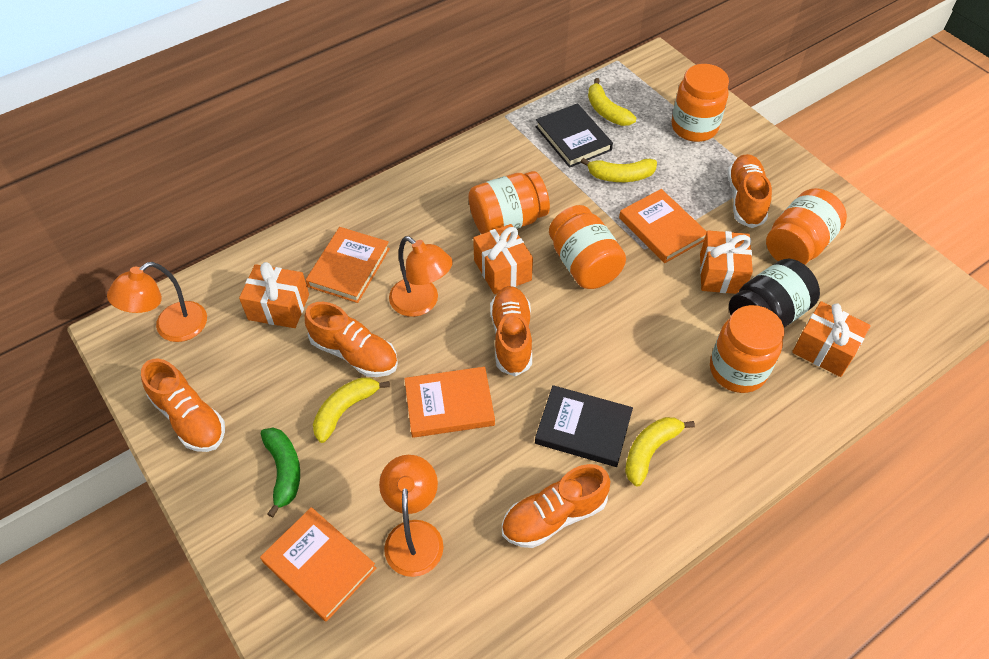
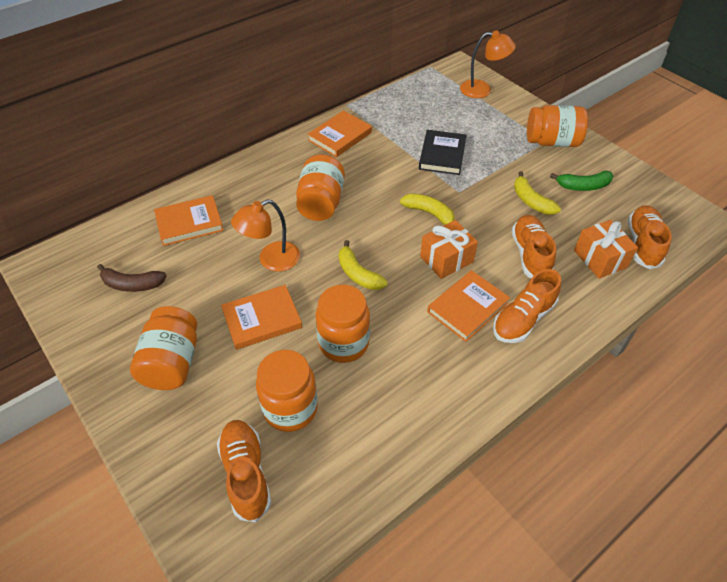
black book: 2 -> 1
black jar: 1 -> 0
brown banana: 0 -> 1
orange gift: 4 -> 2
orange lamp: 3 -> 2
orange shoe: 5 -> 4
yellow banana: 4 -> 3

